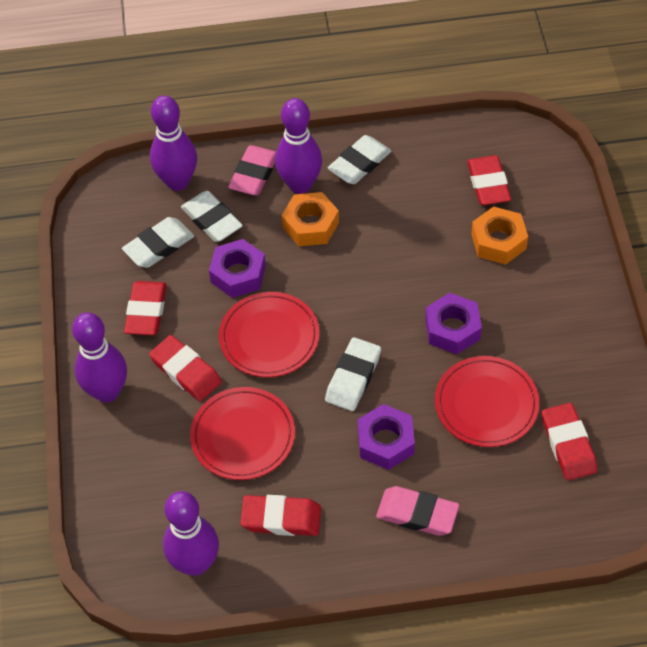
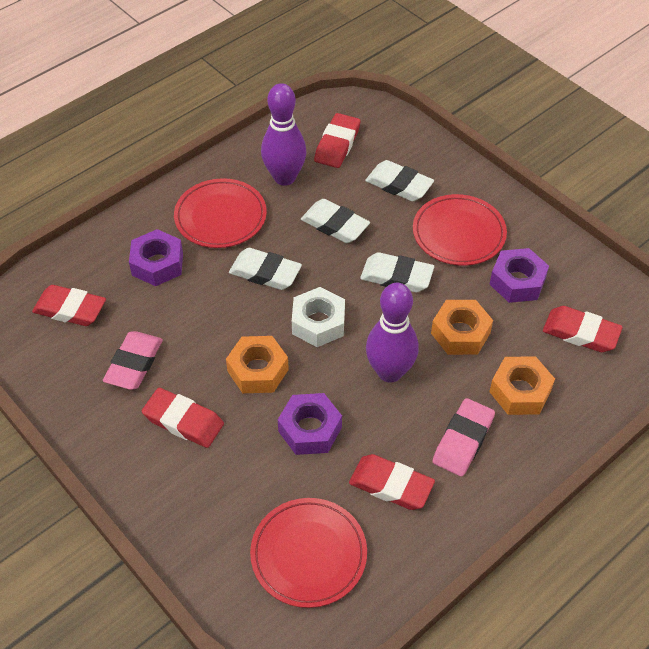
orange nut: 2 -> 3
purple bowling pin: 4 -> 2
white nut: 0 -> 1

